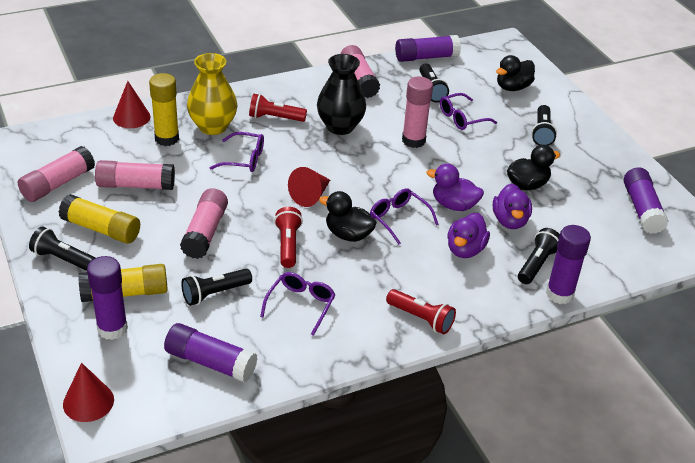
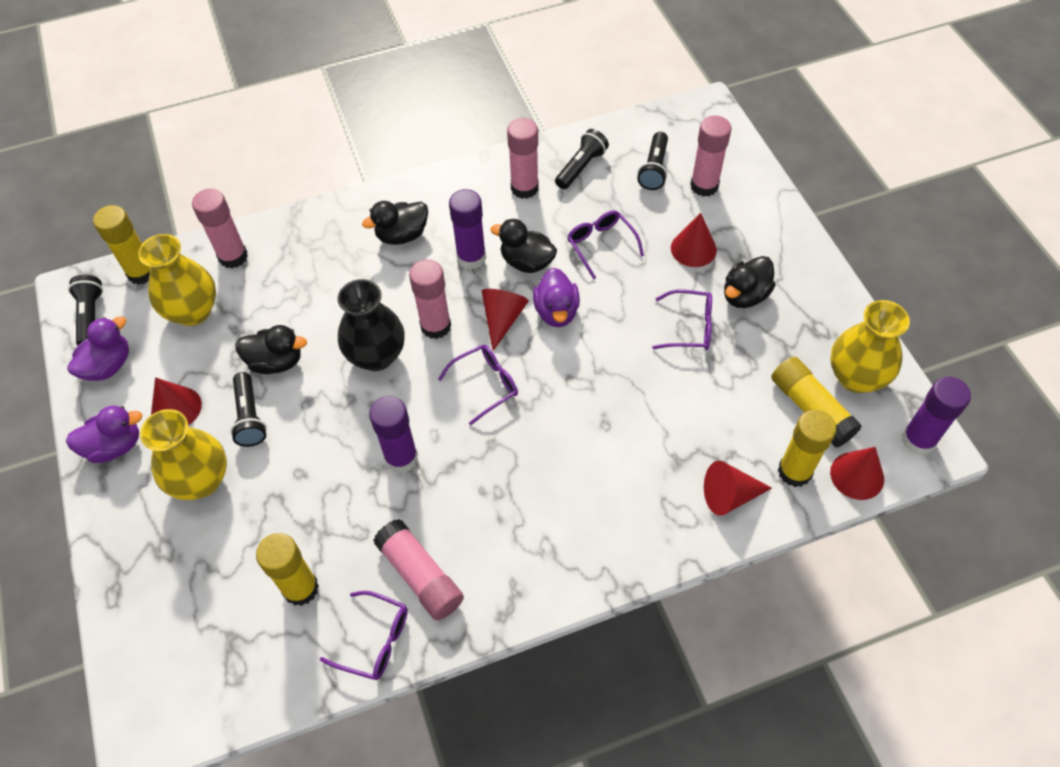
black duck: 3 -> 4
black flashlight: 5 -> 4
purple glue stick: 5 -> 3
red cone: 3 -> 5
red flashlight: 3 -> 0
yellow glue stick: 3 -> 4
yellow vase: 1 -> 3

